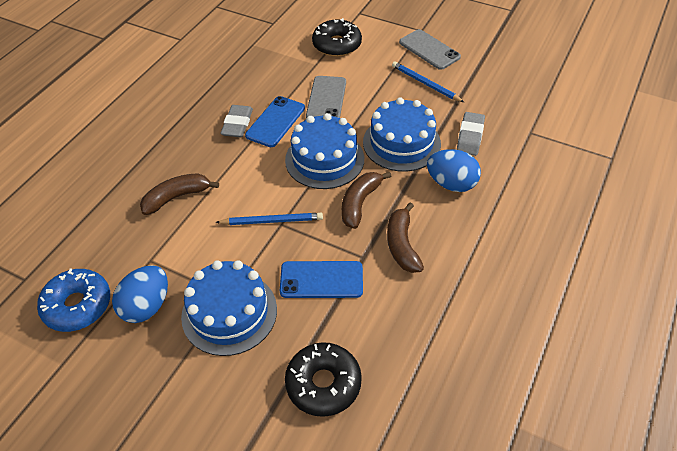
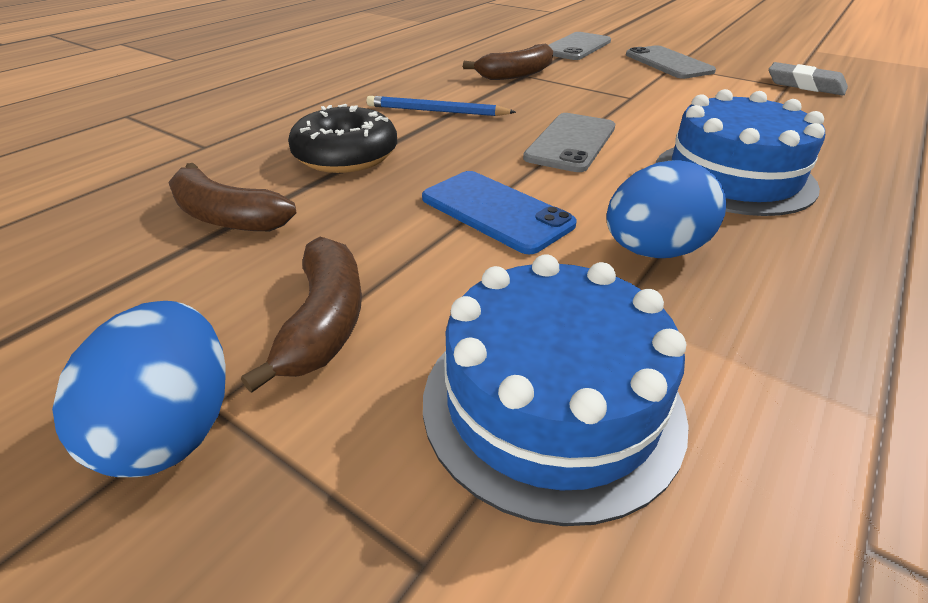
black donut: 2 -> 1
blue cake: 3 -> 2
blue donut: 1 -> 0
blue pencil: 2 -> 1
blue phone: 2 -> 1
grey eraser: 2 -> 1
grey phone: 2 -> 3

